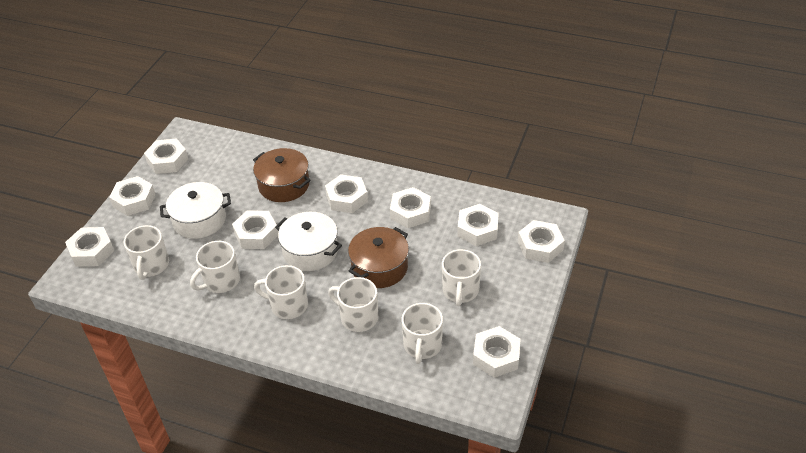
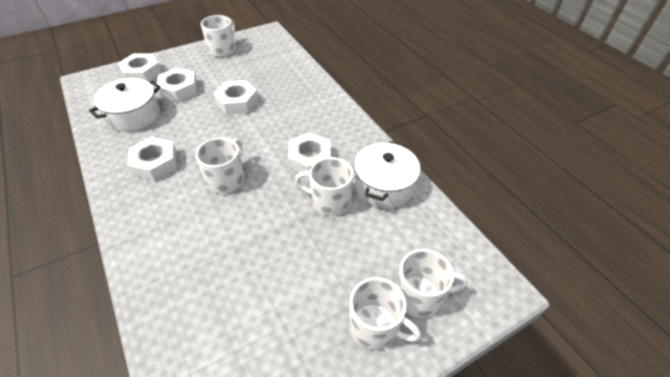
brown pot: 2 -> 0
white mug: 6 -> 5
white nut: 9 -> 5

